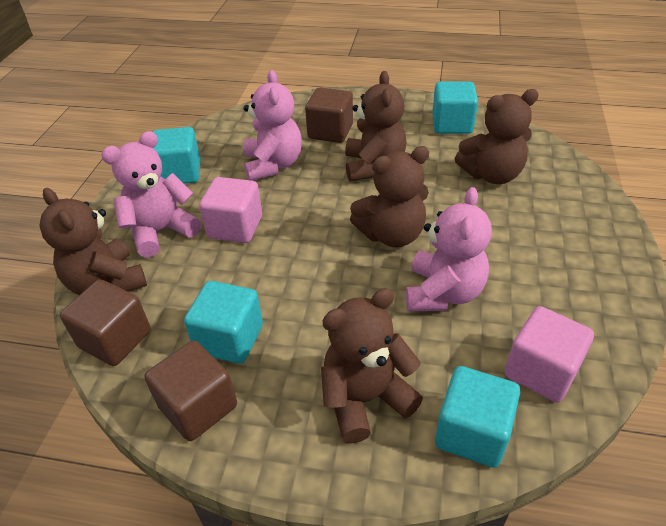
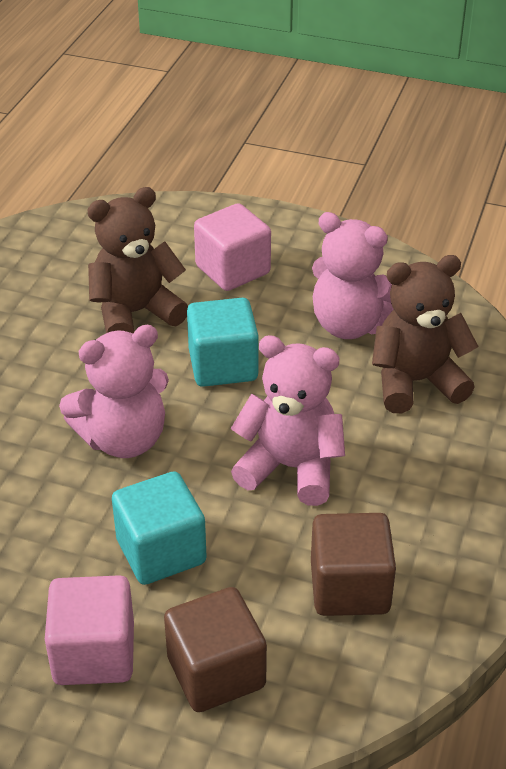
brown cube: 3 -> 2
brown teddy bear: 5 -> 2
turquoise cube: 4 -> 2

